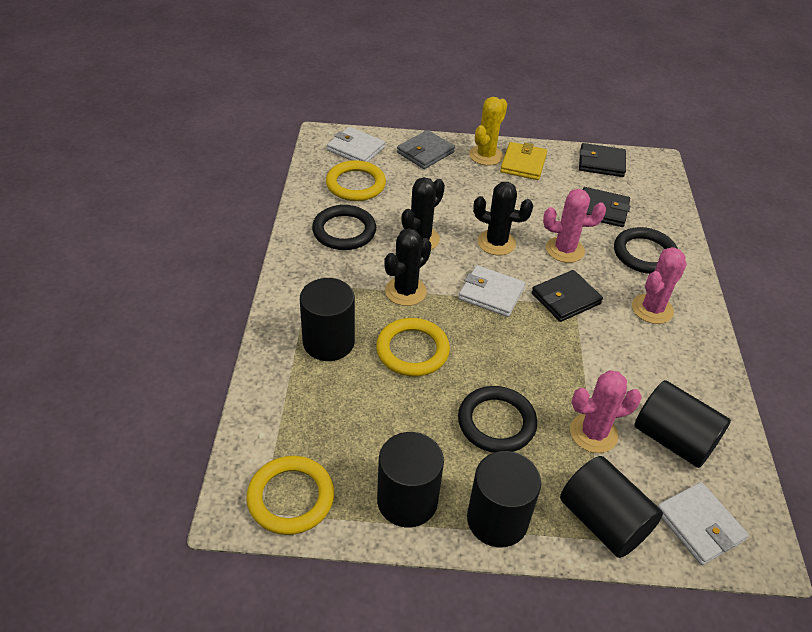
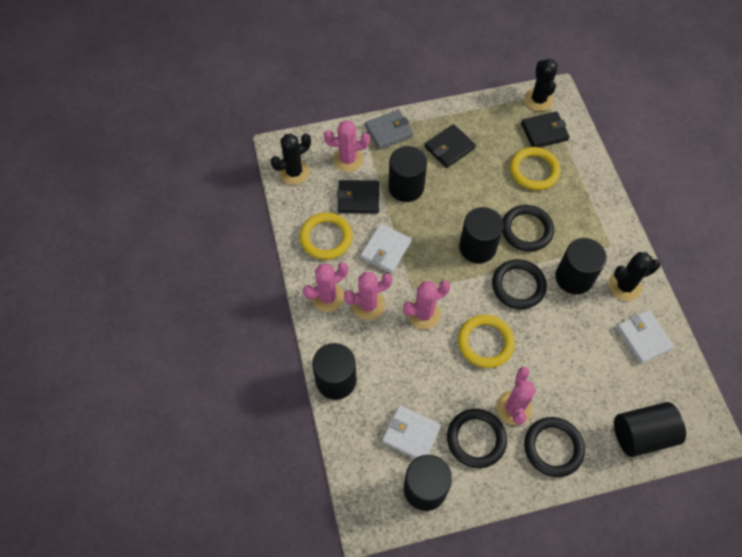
black cylinder: 5 -> 6
black ring: 3 -> 4
pink cactus: 3 -> 5
yellow cactus: 1 -> 0
yellow wallet: 1 -> 0

